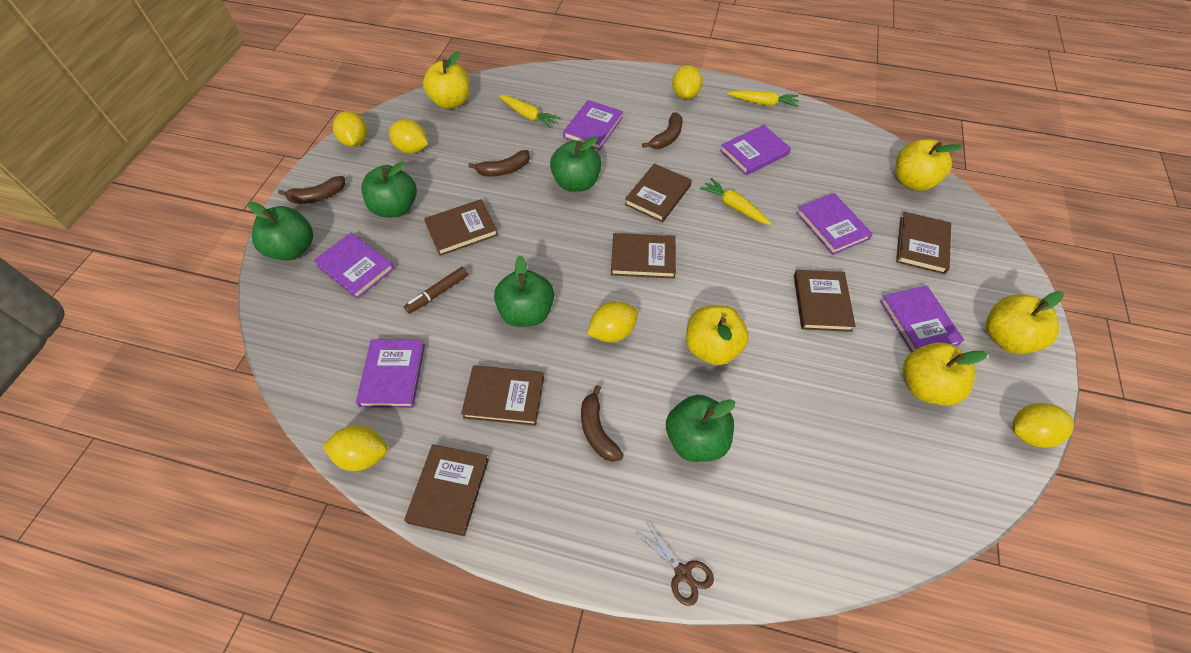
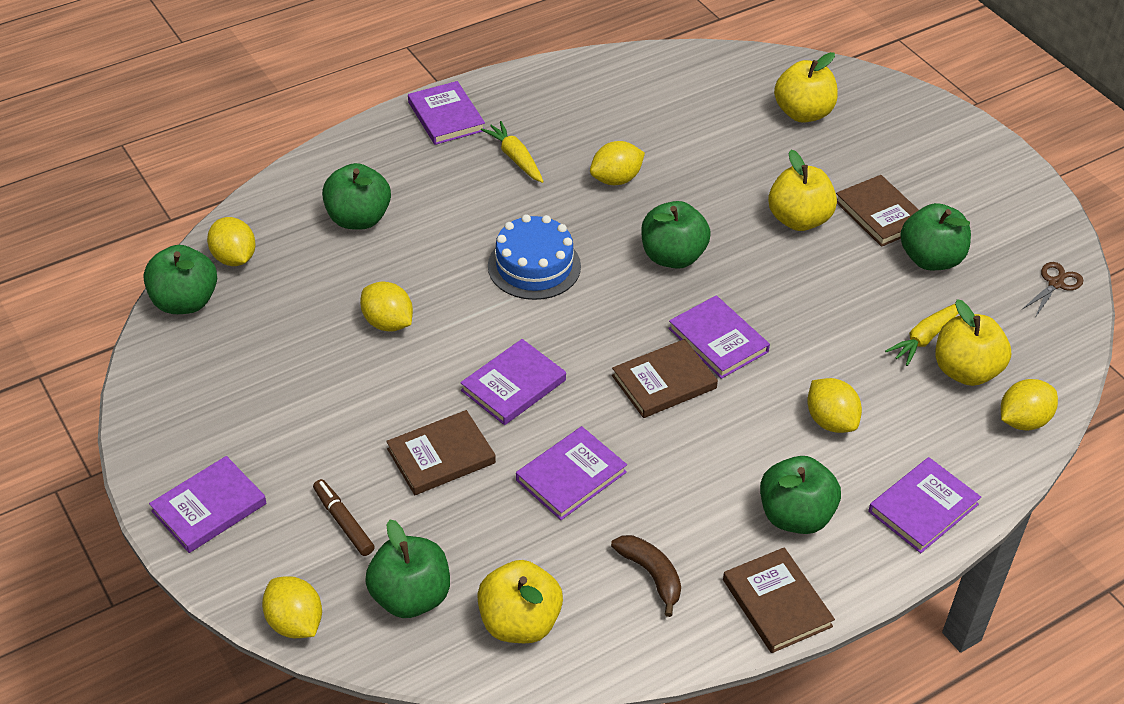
blue cake: 0 -> 1
brown banana: 4 -> 1
brown book: 7 -> 4
green apple: 5 -> 6
yellow apple: 5 -> 4
yellow carrot: 3 -> 2

